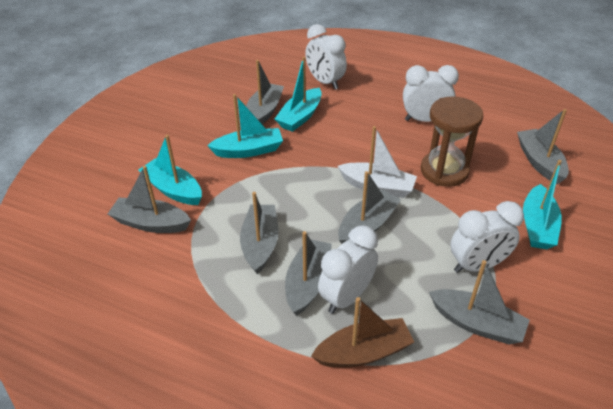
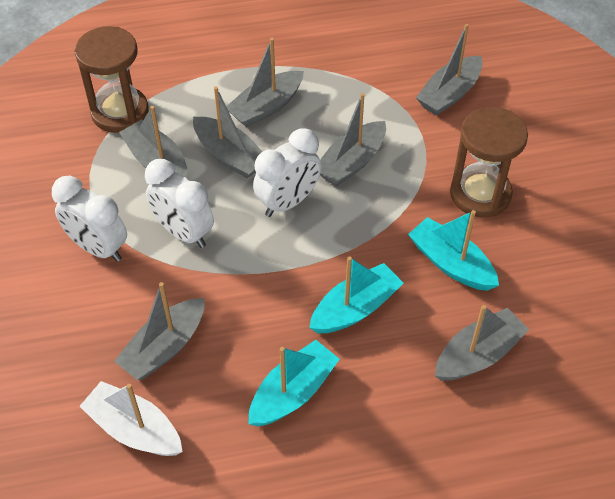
brown boat: 1 -> 0
brown hourglass: 1 -> 2
turquoise boat: 4 -> 3
white clock: 4 -> 3

